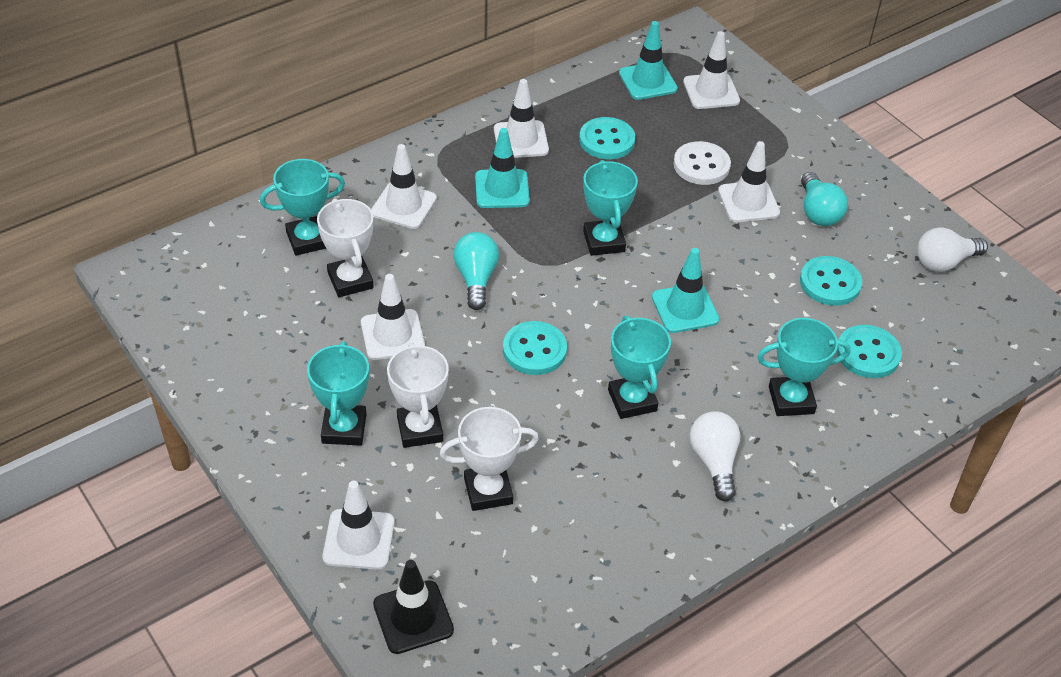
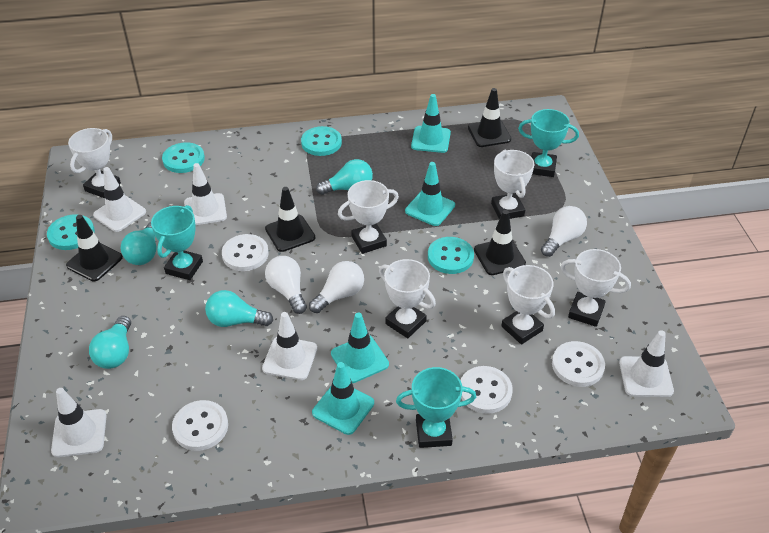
black traffic cone: 1 -> 4
turquoise light bulb: 2 -> 4
turquoise traffic cone: 3 -> 4
turquoise trophy: 5 -> 3
white button: 1 -> 4
white light bulb: 2 -> 3
white traffic cone: 6 -> 5
white trophy: 3 -> 6

